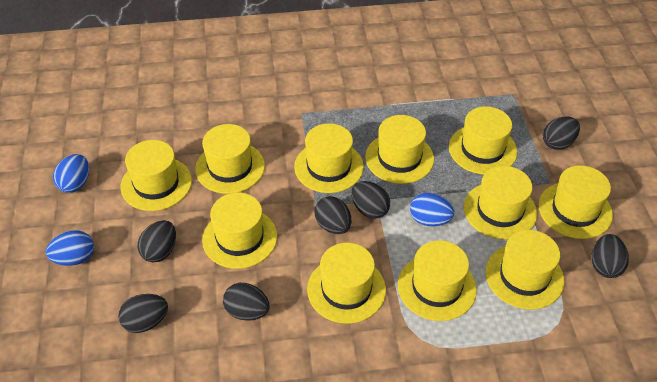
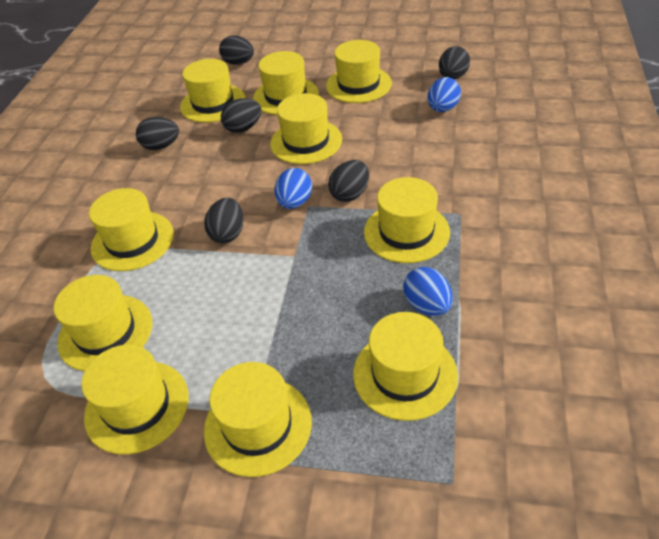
black egg: 7 -> 6
yellow hat: 11 -> 10

